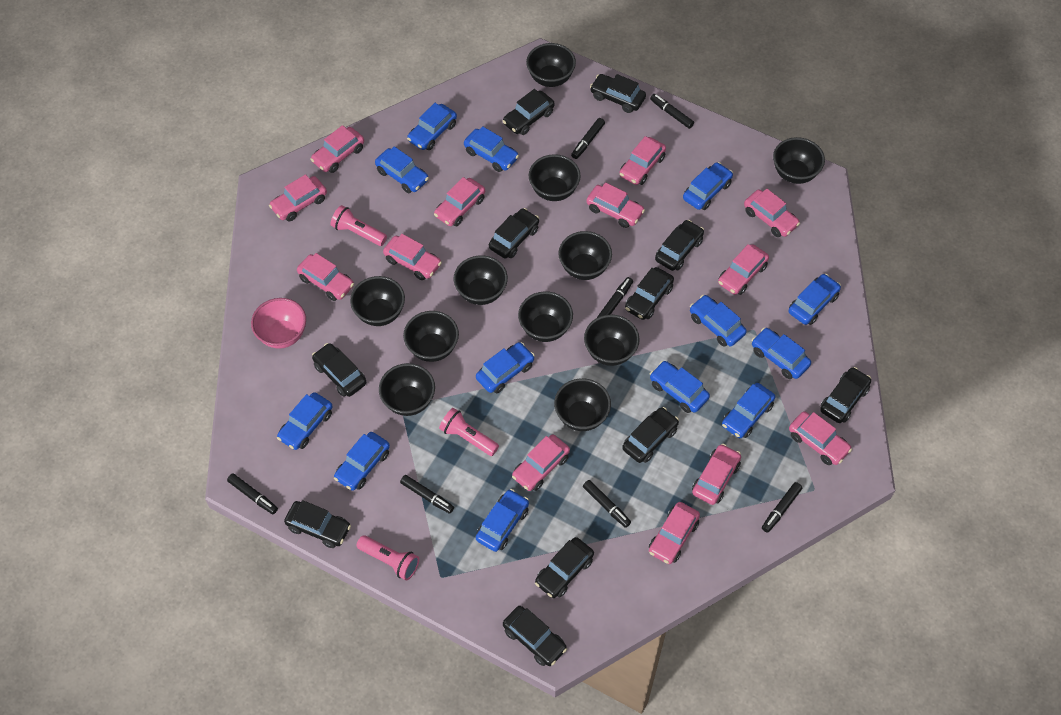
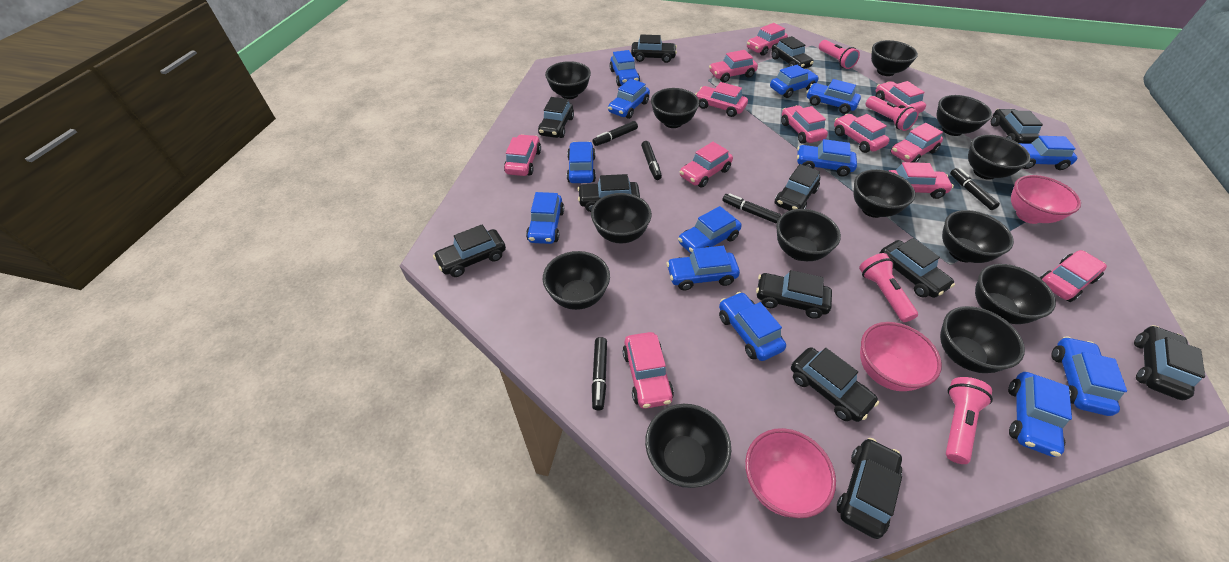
black bowl: 11 -> 13
black car: 11 -> 12
black marker: 7 -> 5
pink bowl: 1 -> 3
pink car: 13 -> 12
pink flashlight: 3 -> 4

